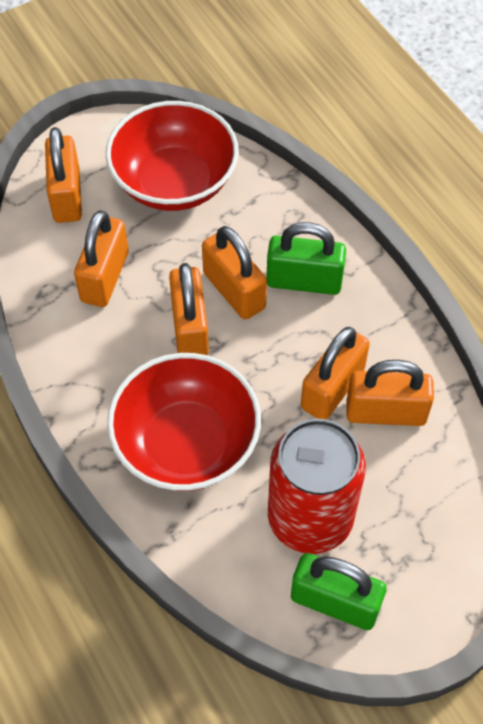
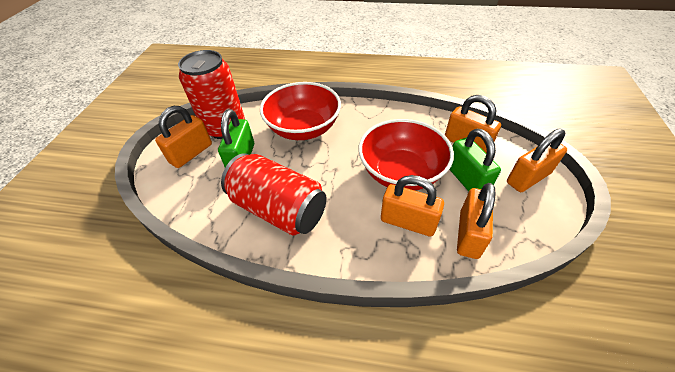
orange padlock: 6 -> 5
red can: 1 -> 2

